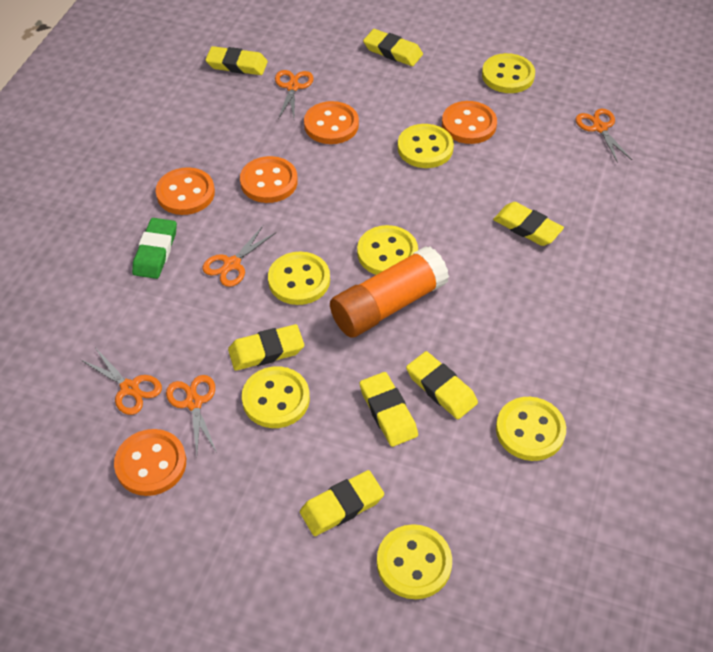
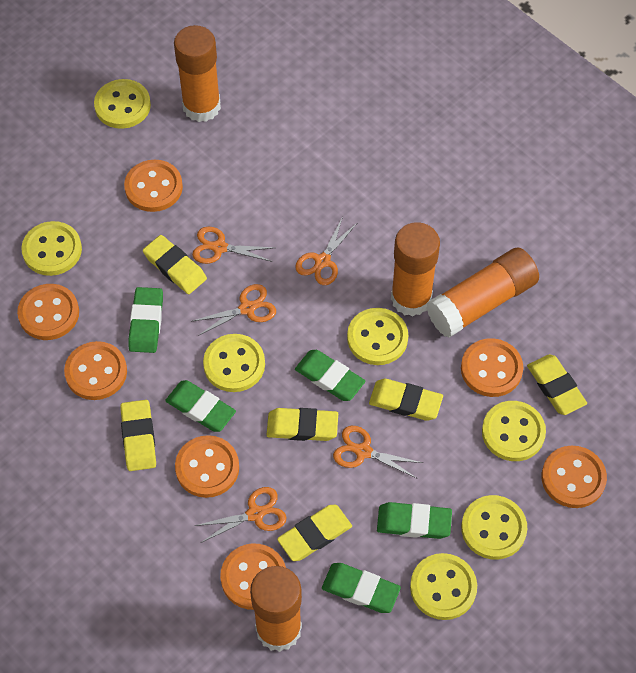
green eraser: 1 -> 5
orange button: 5 -> 7
orange glue stick: 1 -> 4
yellow eraser: 7 -> 6

